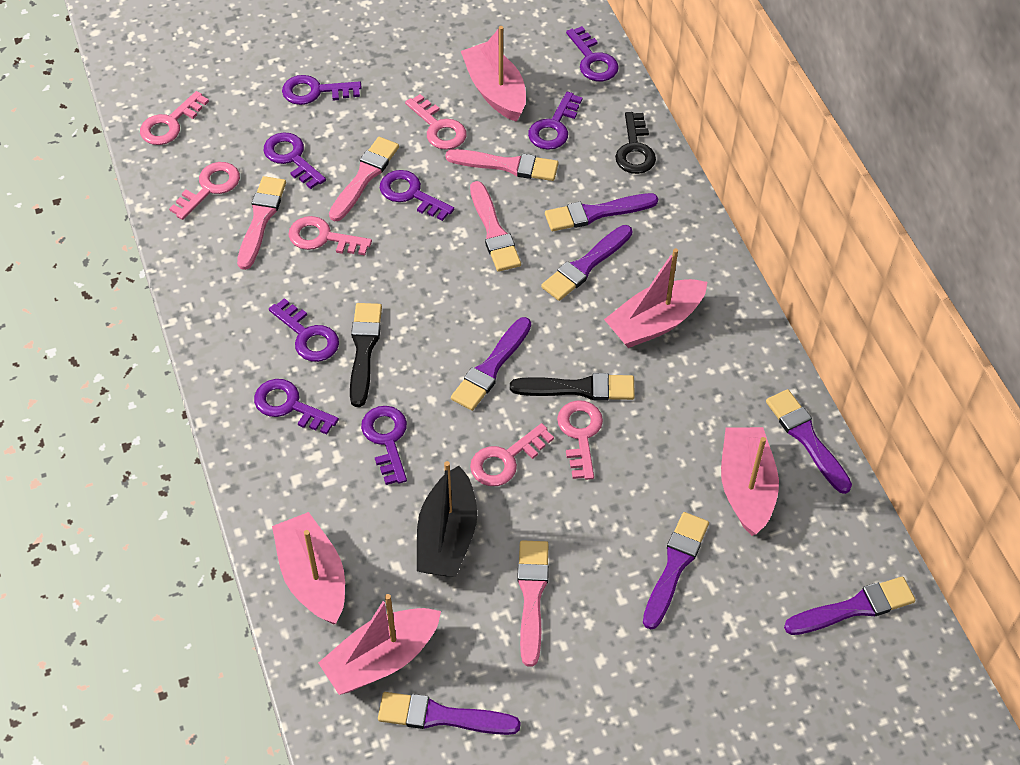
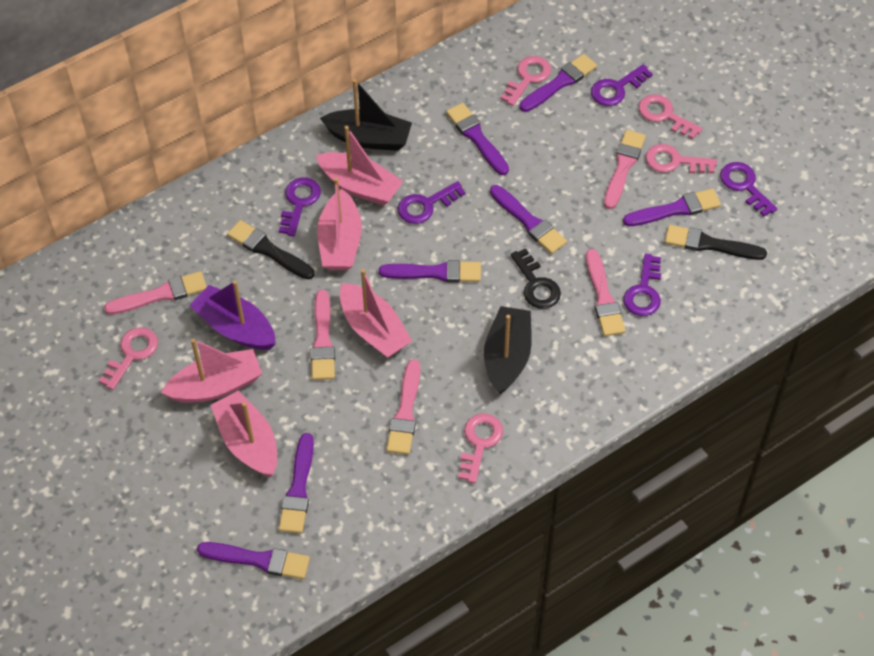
black boat: 1 -> 2
pink key: 6 -> 5
purple boat: 0 -> 1
purple key: 8 -> 5

